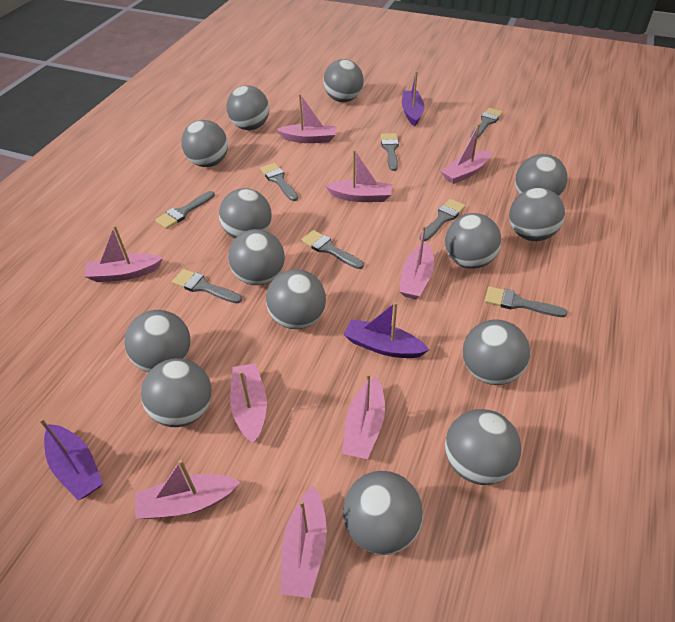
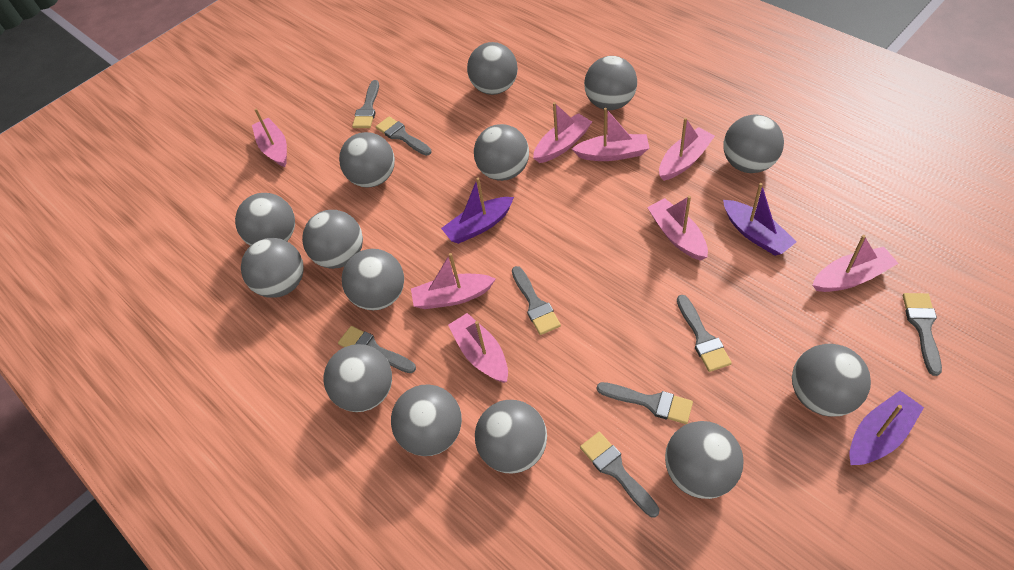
pink boat: 9 -> 8

